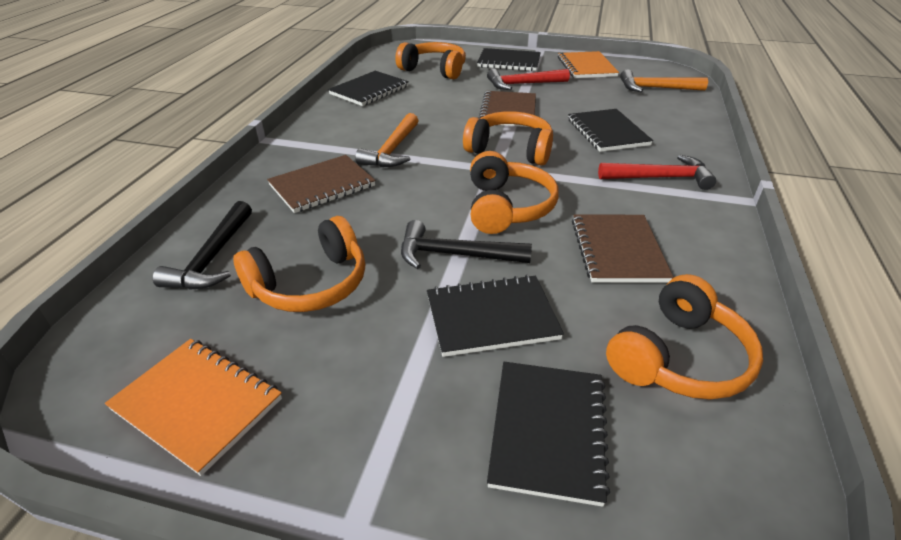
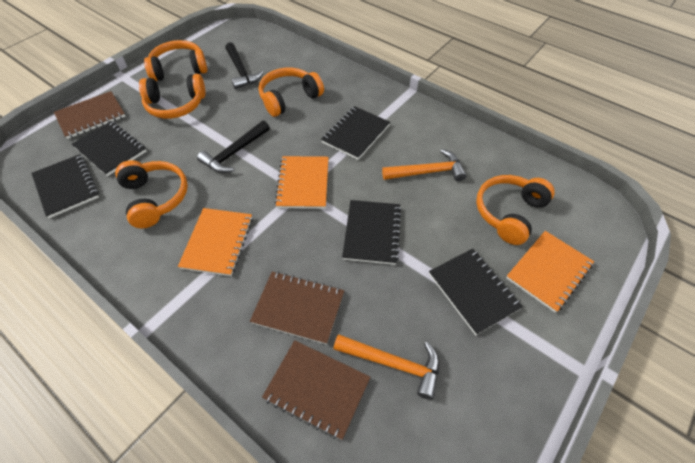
orange notebook: 2 -> 3
red hammer: 2 -> 0

